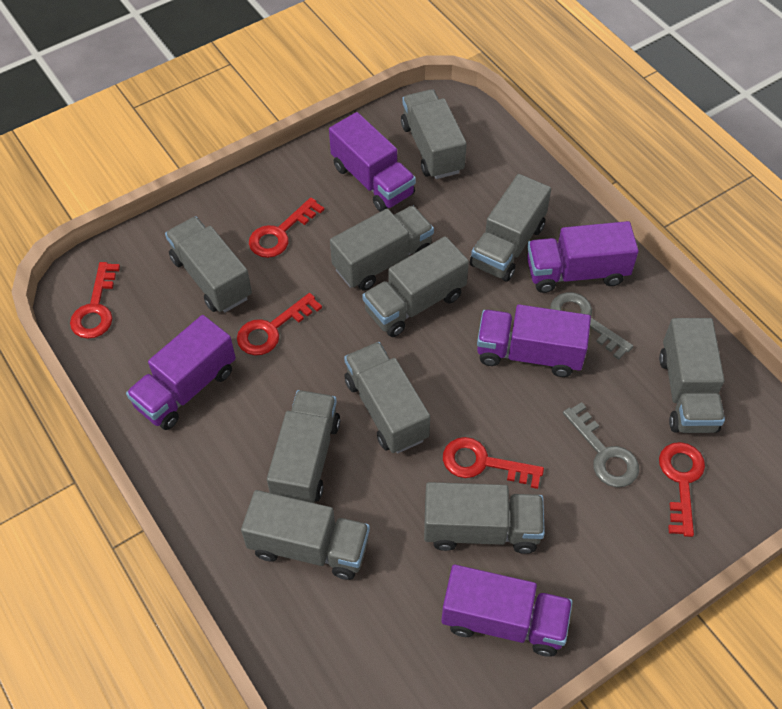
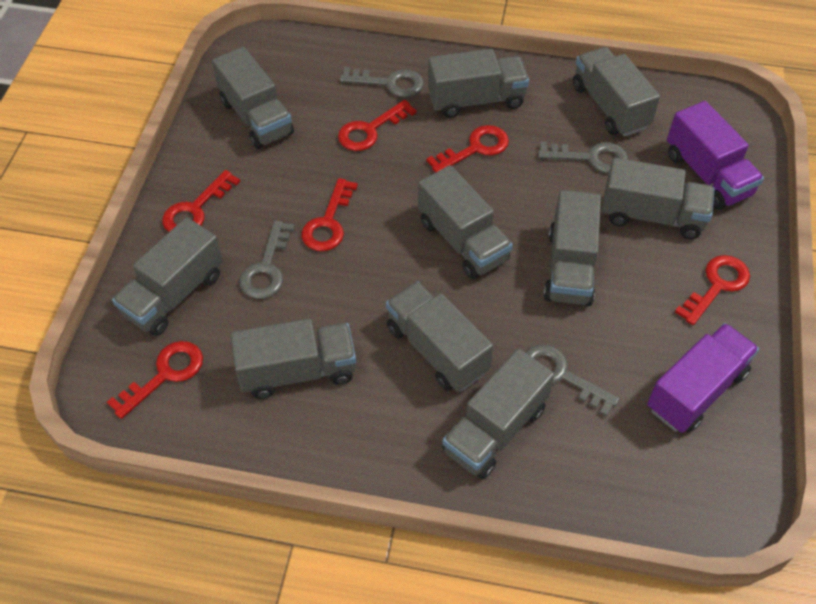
grey key: 2 -> 4
purple truck: 5 -> 2
red key: 5 -> 6

